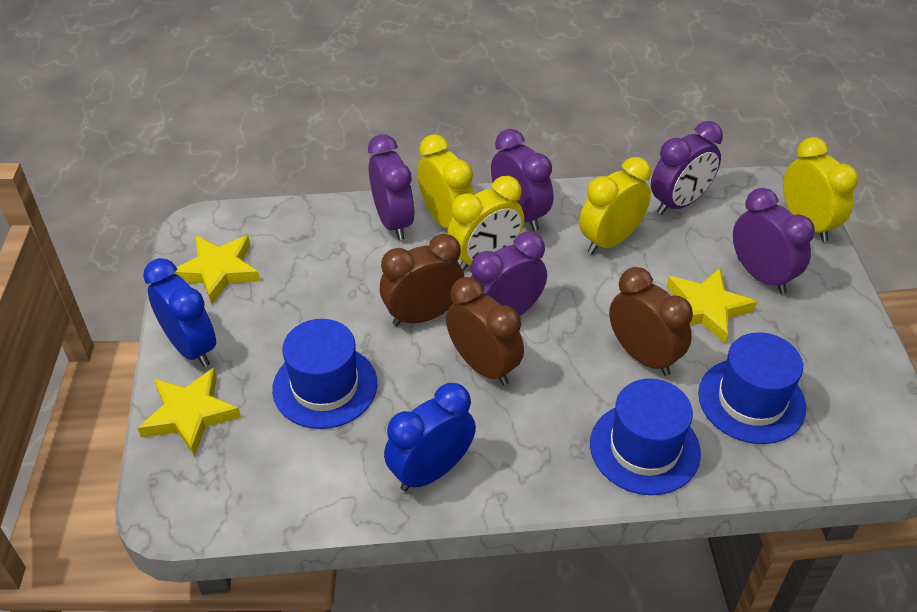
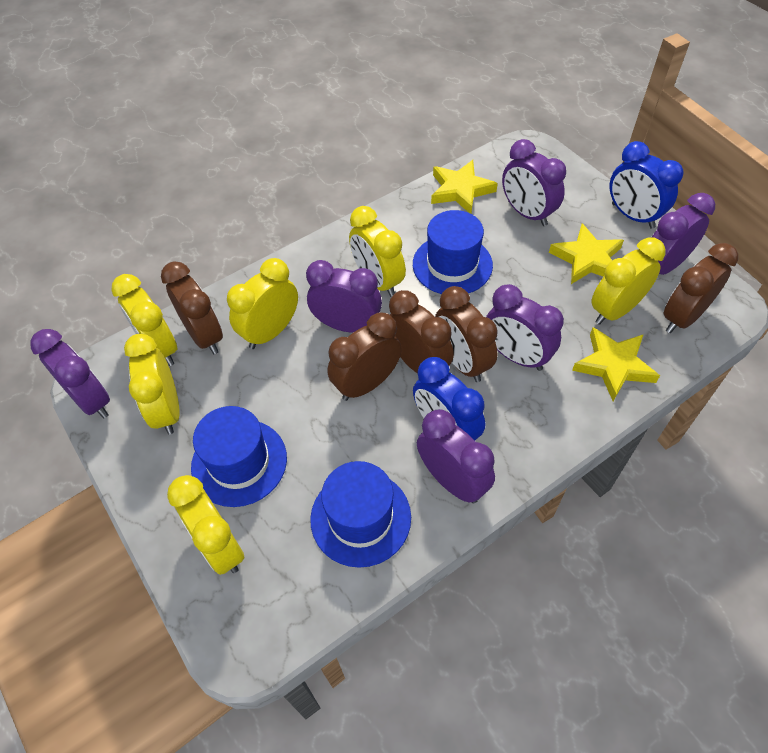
brown clock: 3 -> 5
purple clock: 5 -> 6
yellow clock: 4 -> 6

